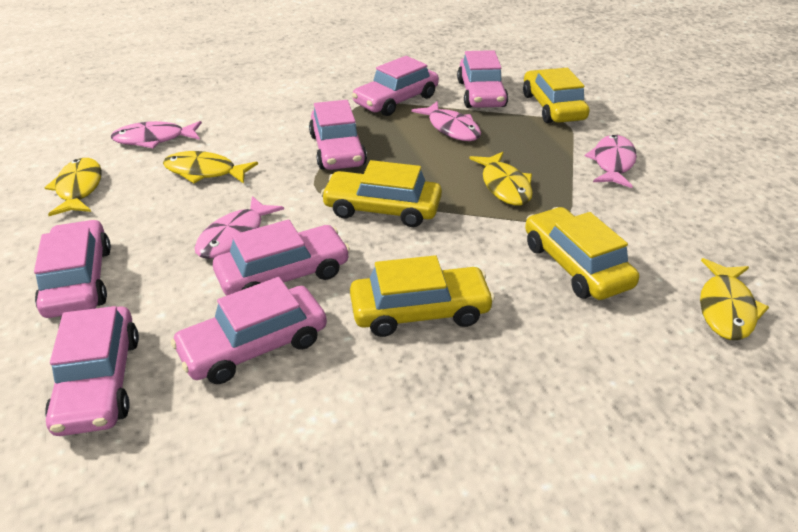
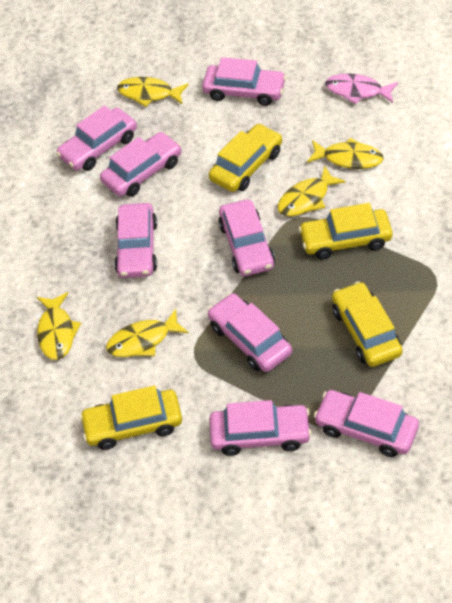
pink car: 7 -> 8
pink fish: 4 -> 1
yellow fish: 4 -> 5

